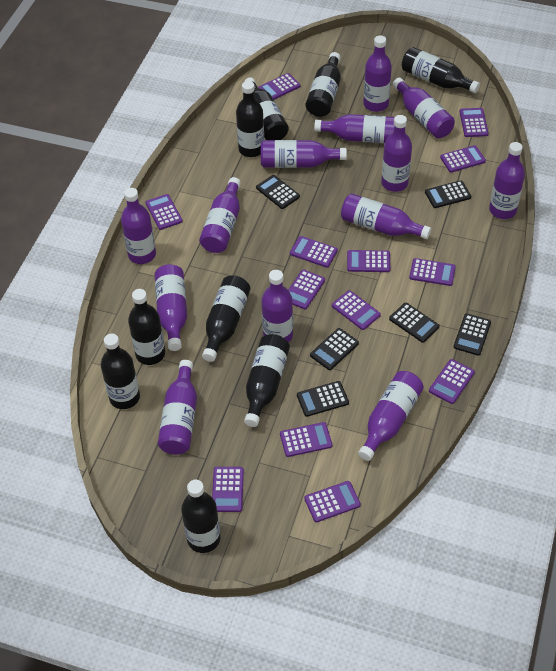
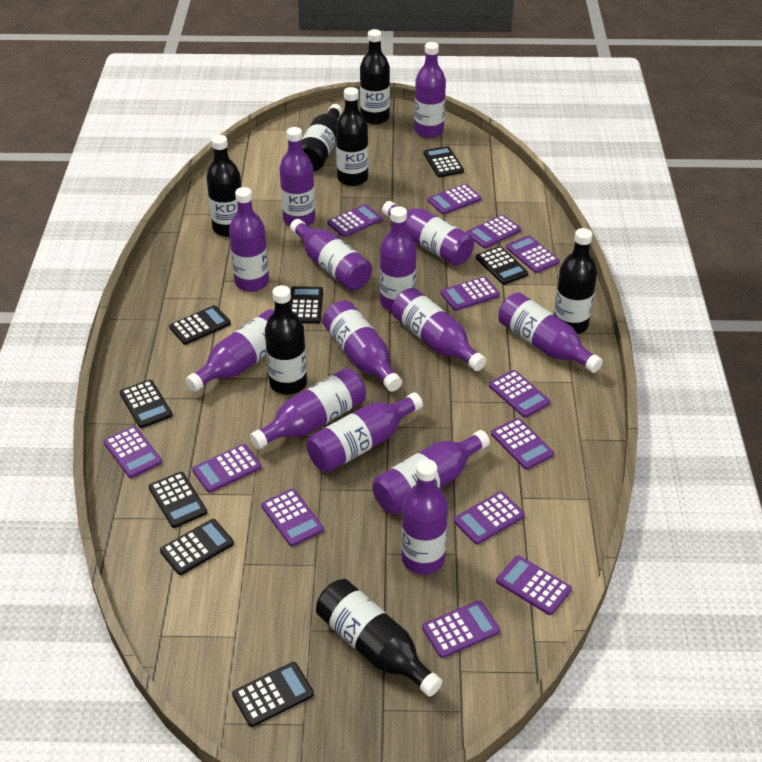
black bottle: 9 -> 7
black calculator: 6 -> 8
purple bottle: 13 -> 14

